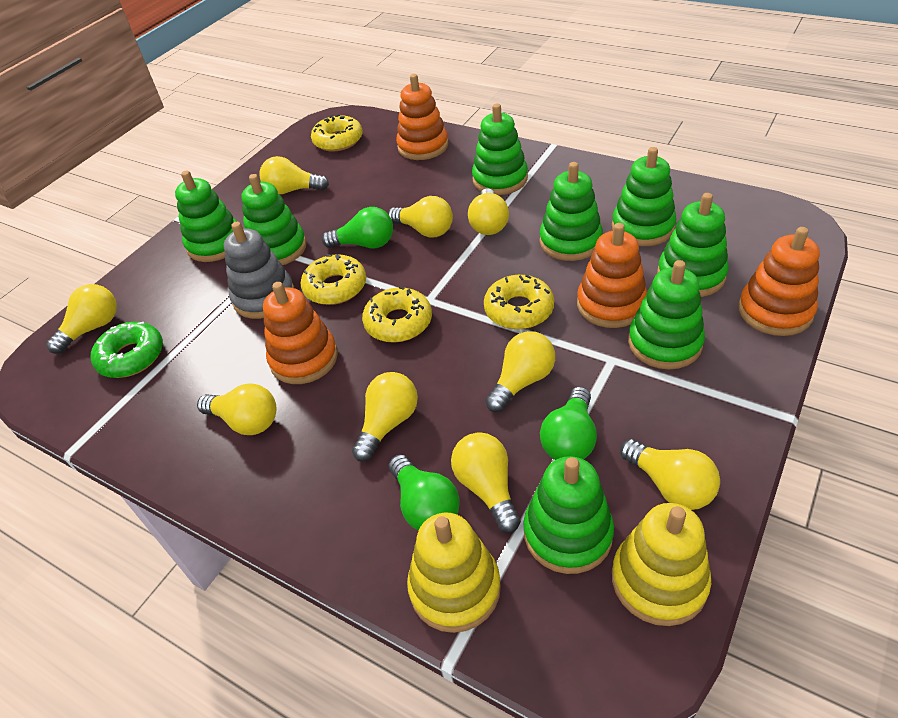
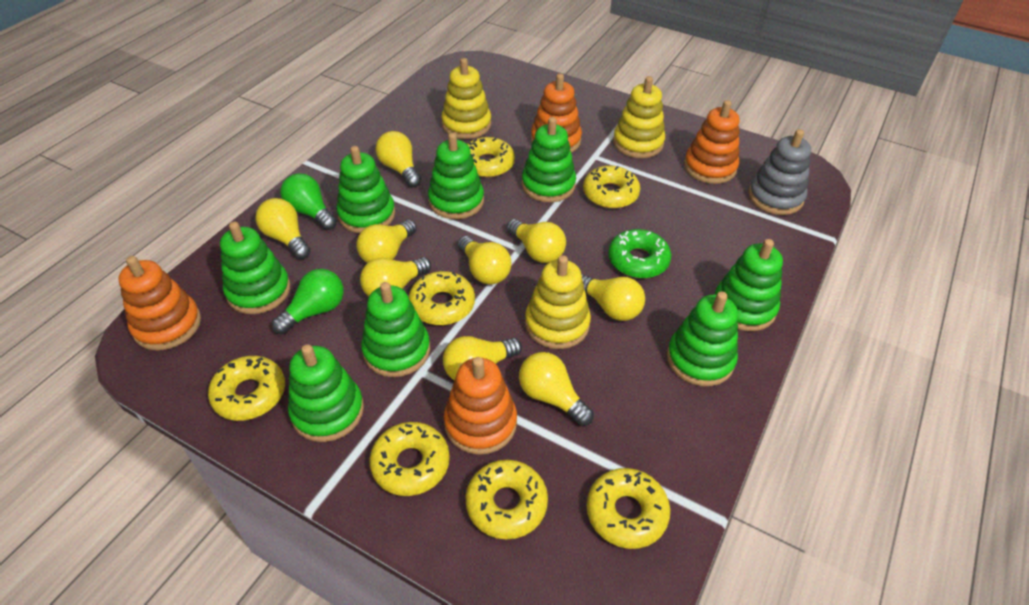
green light bulb: 3 -> 2
yellow donut: 4 -> 7
yellow stacking toy: 2 -> 3

